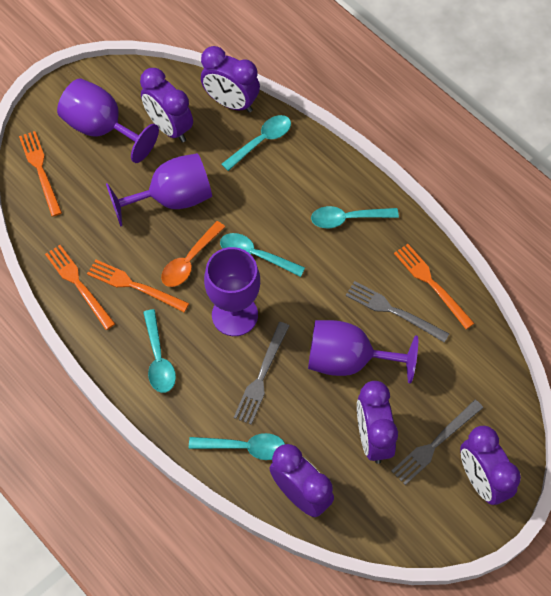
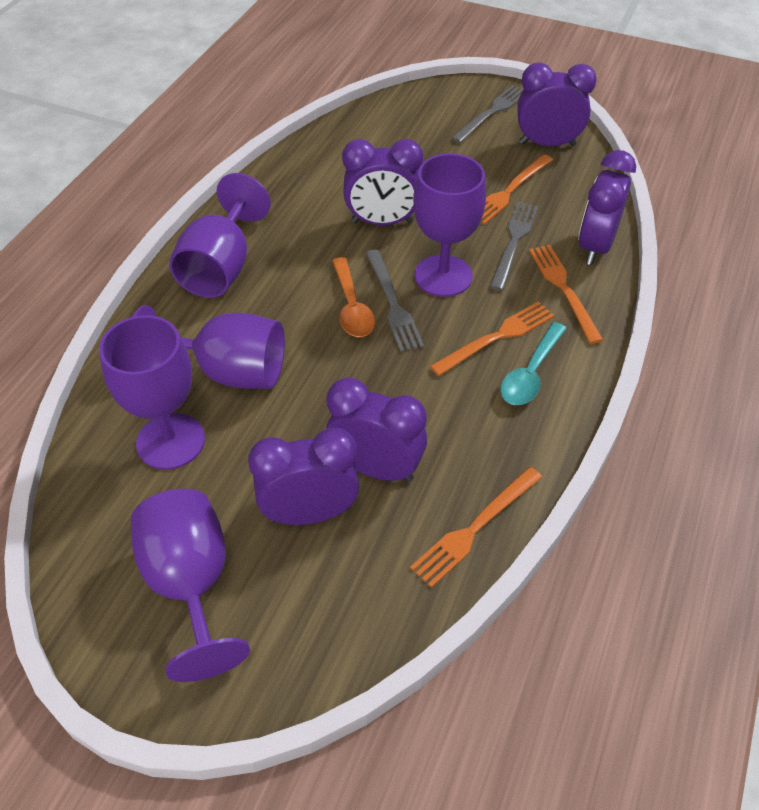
purple goblet: 4 -> 5
turquoise spoon: 5 -> 1

